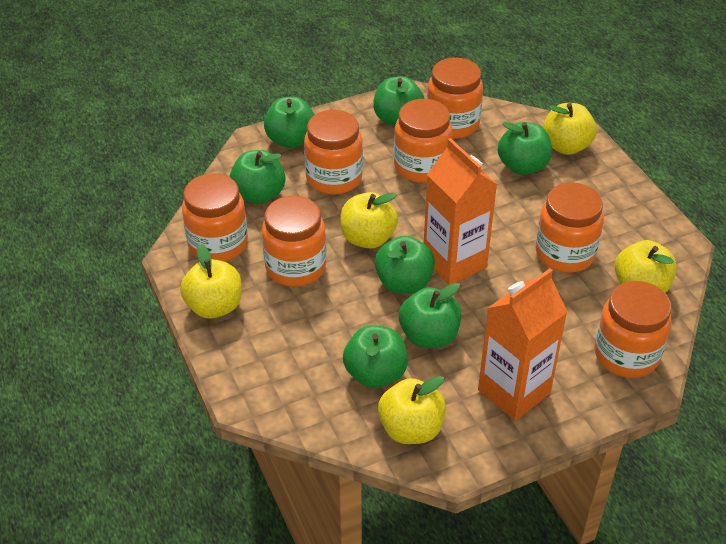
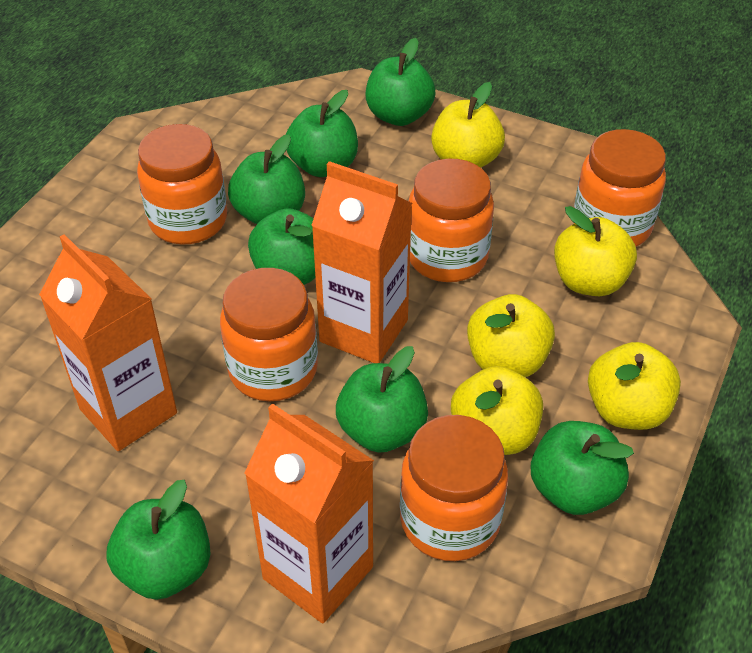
orange carton: 2 -> 3
orange jar: 7 -> 5

